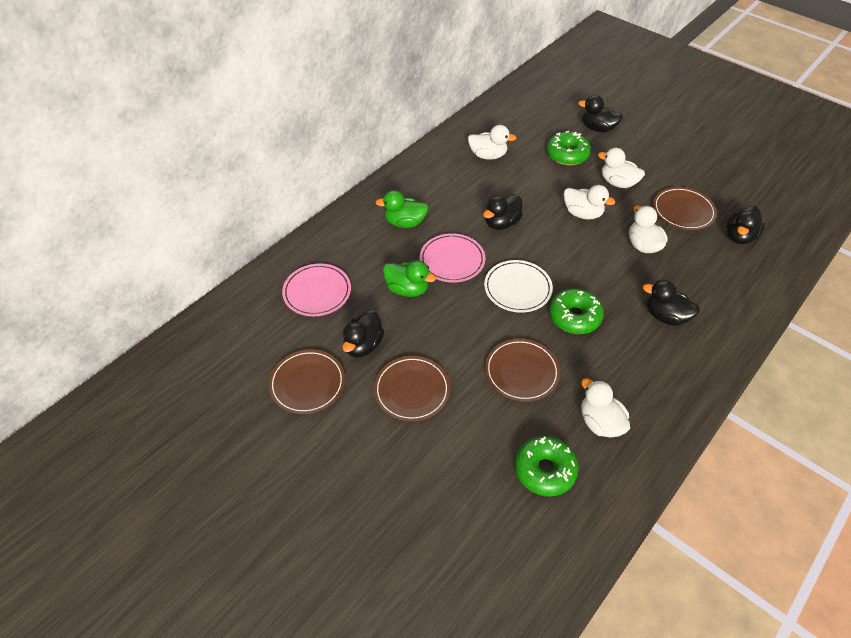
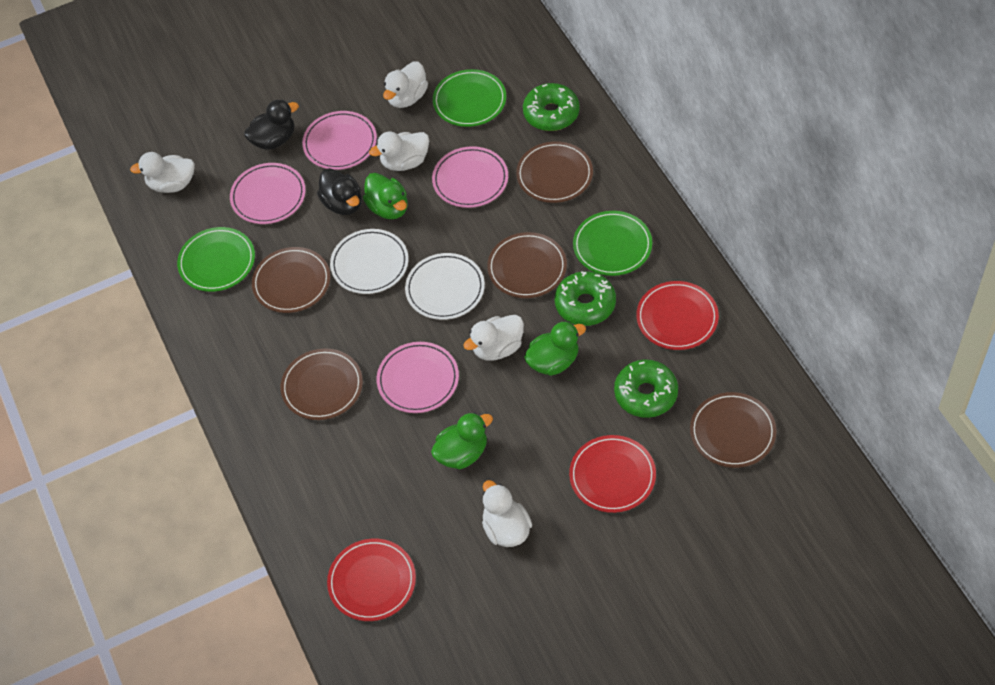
black duck: 5 -> 2
brown plate: 4 -> 5
green duck: 2 -> 3
green plate: 0 -> 3
pink plate: 2 -> 4
red plate: 0 -> 3
white plate: 1 -> 2

